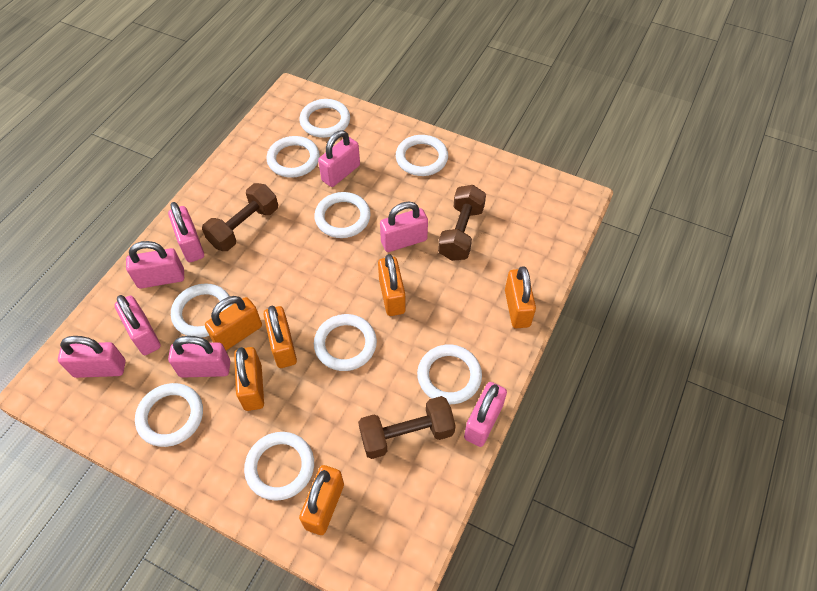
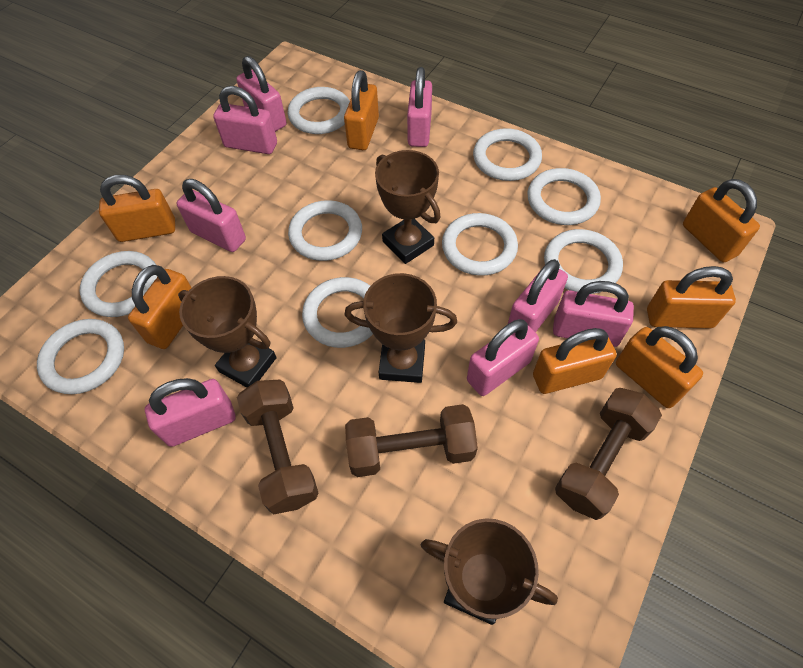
brown trophy: 0 -> 4
orange padlock: 6 -> 7

